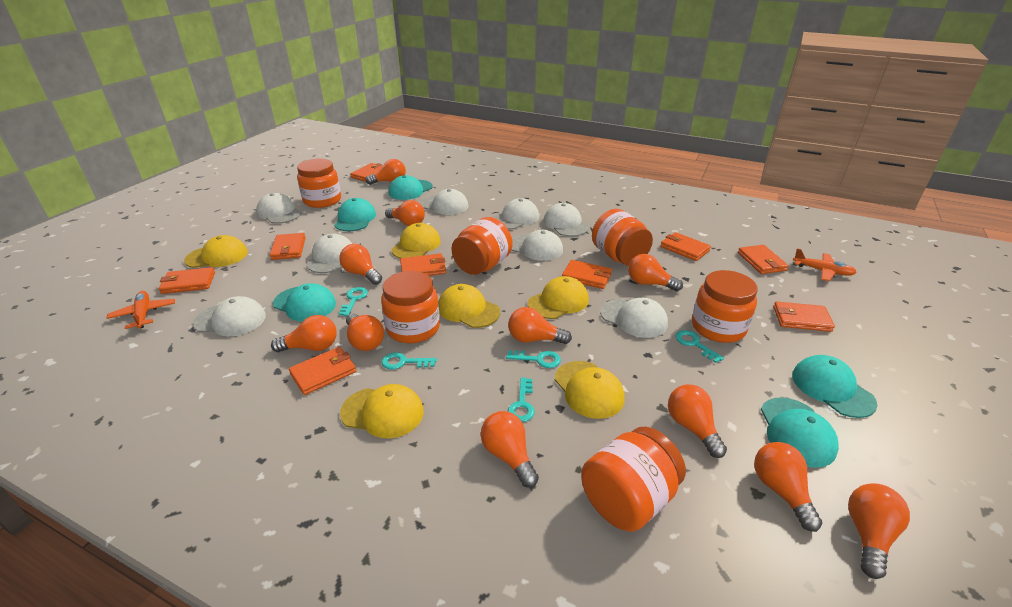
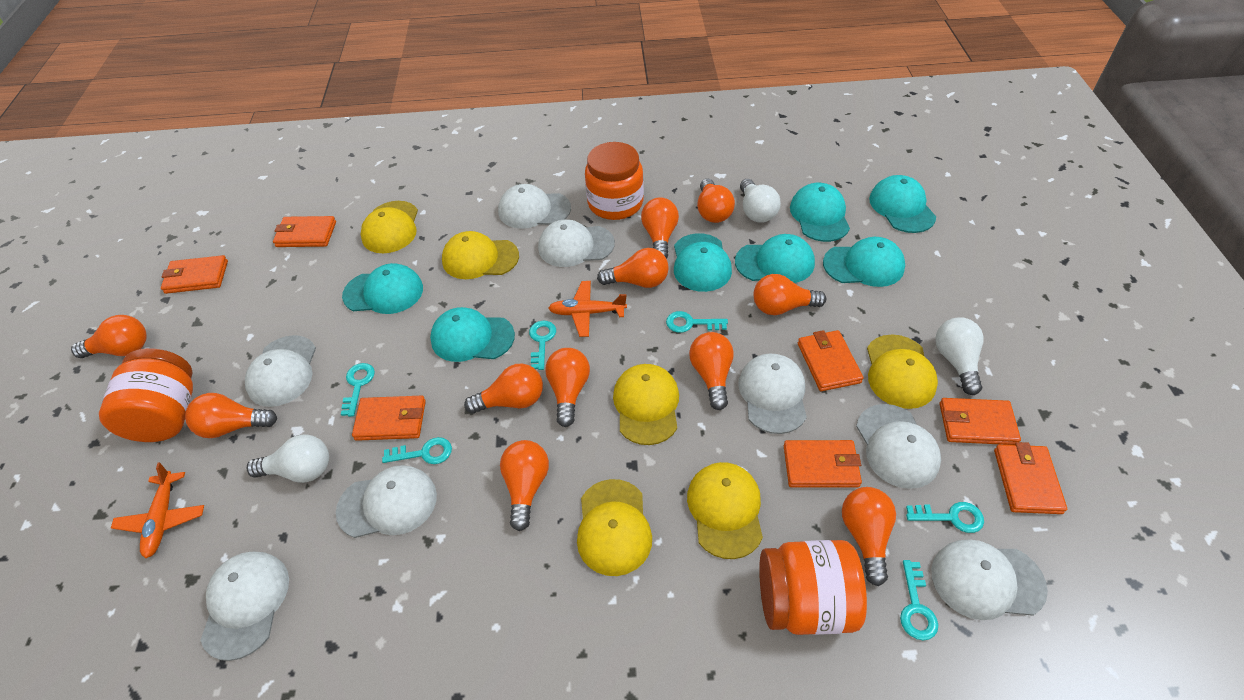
orange jar: 6 -> 3
orange wallet: 9 -> 7
turquoise cap: 5 -> 7
turquoise key: 5 -> 6
white light bulb: 0 -> 3

